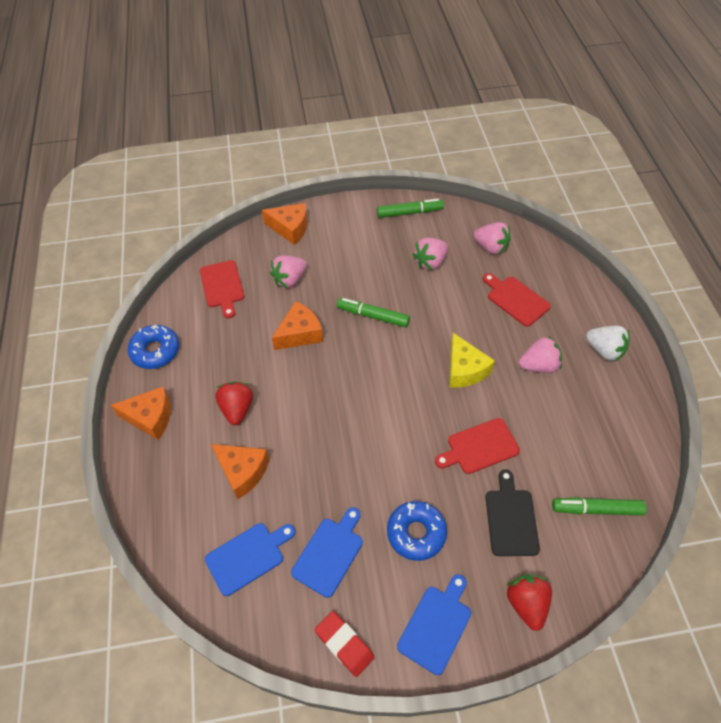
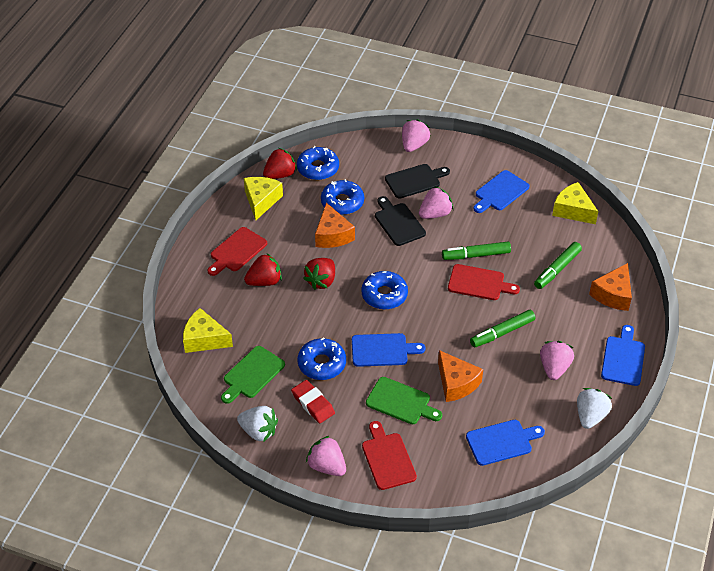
black cutting board: 1 -> 2
blue cutting board: 3 -> 4
blue donut: 2 -> 4
green cutting board: 0 -> 2
orange cheese: 4 -> 3
red strawberry: 2 -> 3
white strawberry: 1 -> 2
yellow cheese: 1 -> 3

